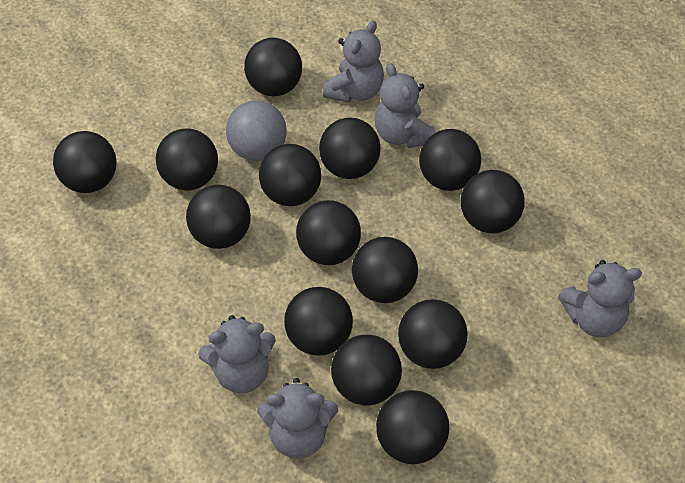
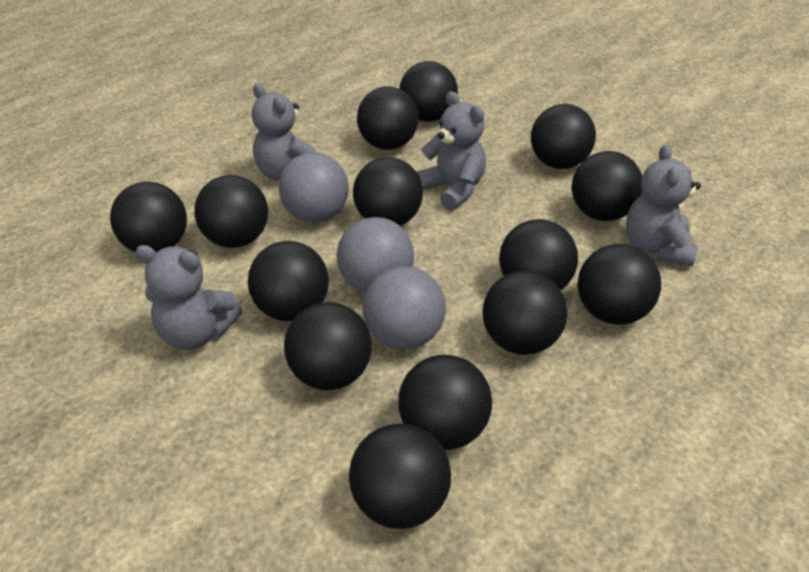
grey ball: 1 -> 3
grey teddy bear: 5 -> 4

